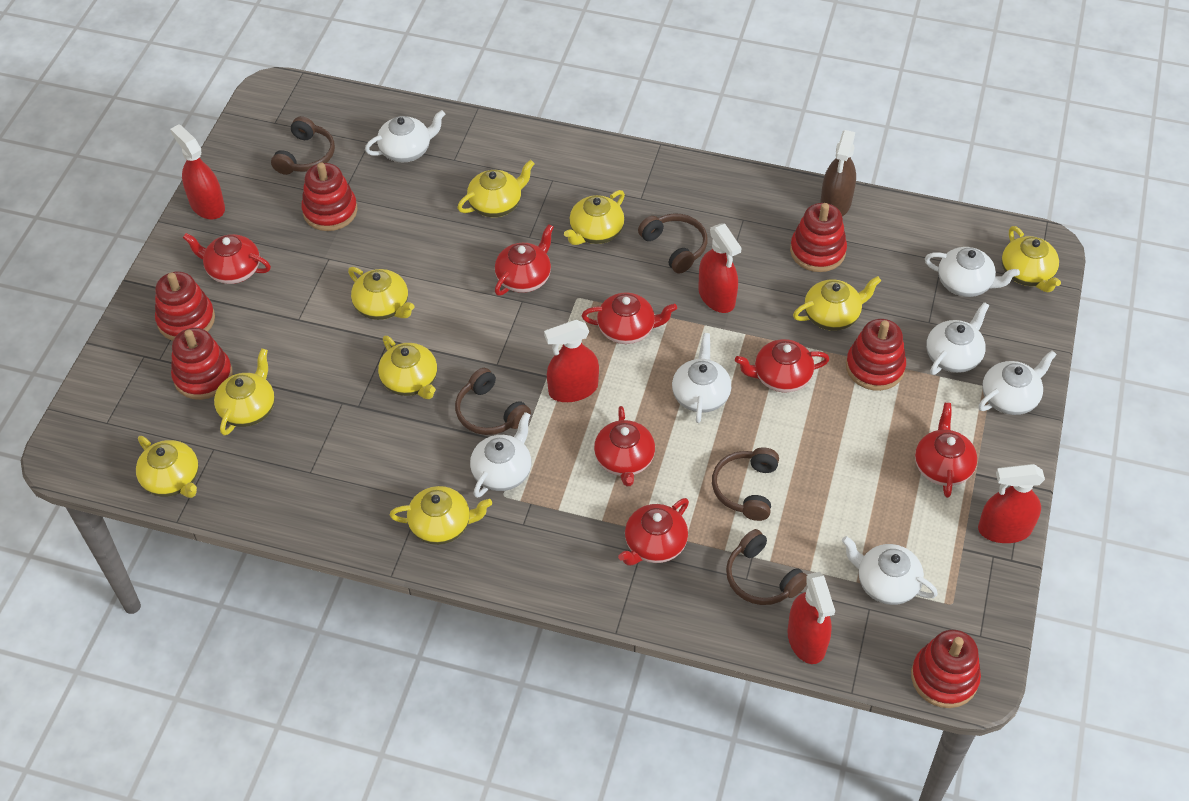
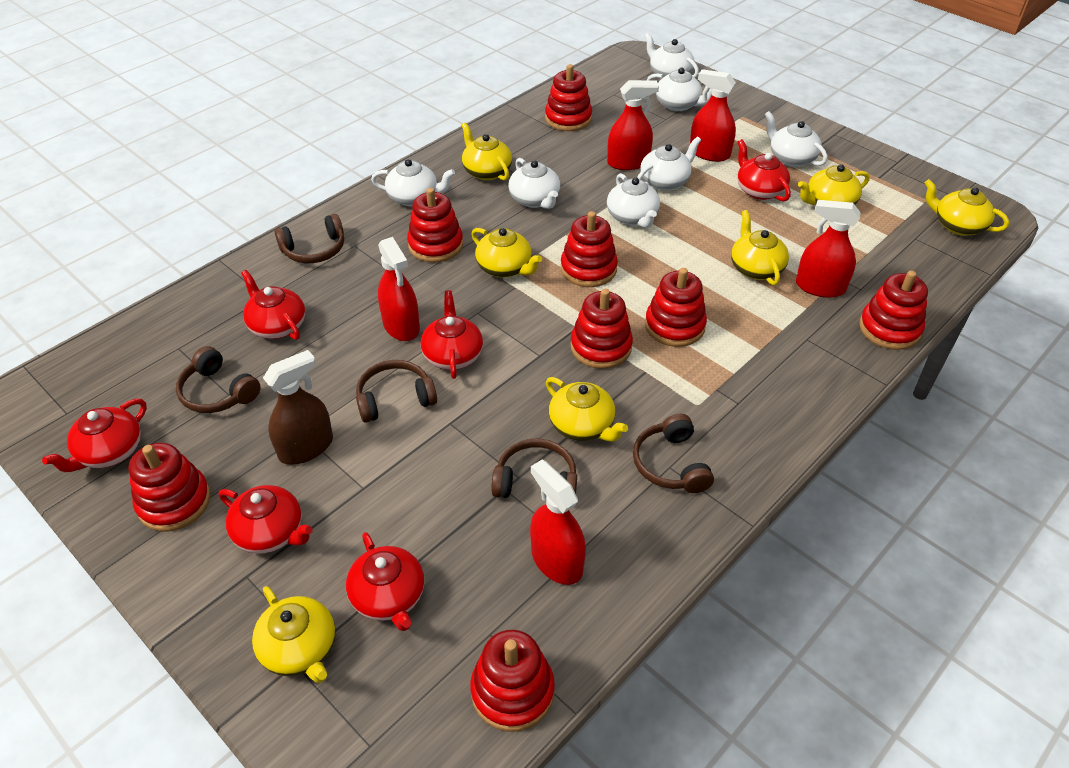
red stacking toy: 6 -> 8
red teapot: 7 -> 6
yellow teapot: 9 -> 7

